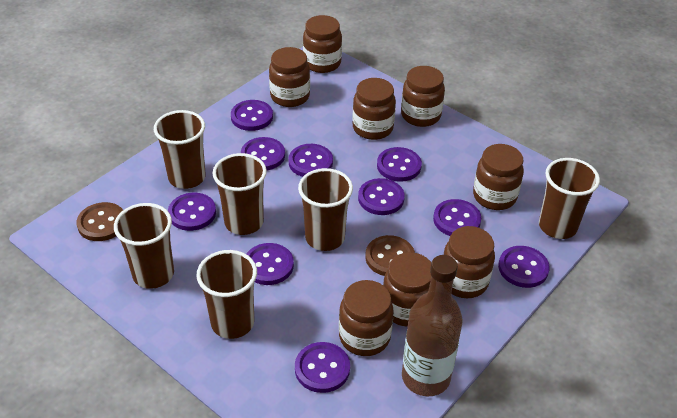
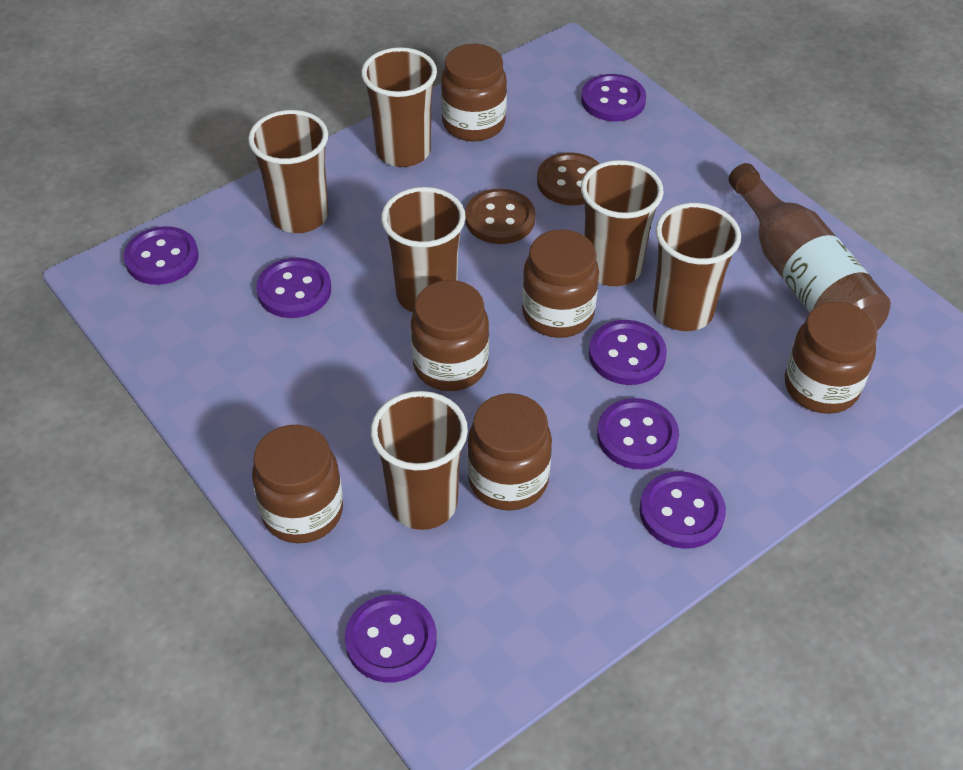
brown jar: 8 -> 6
purple button: 10 -> 7

